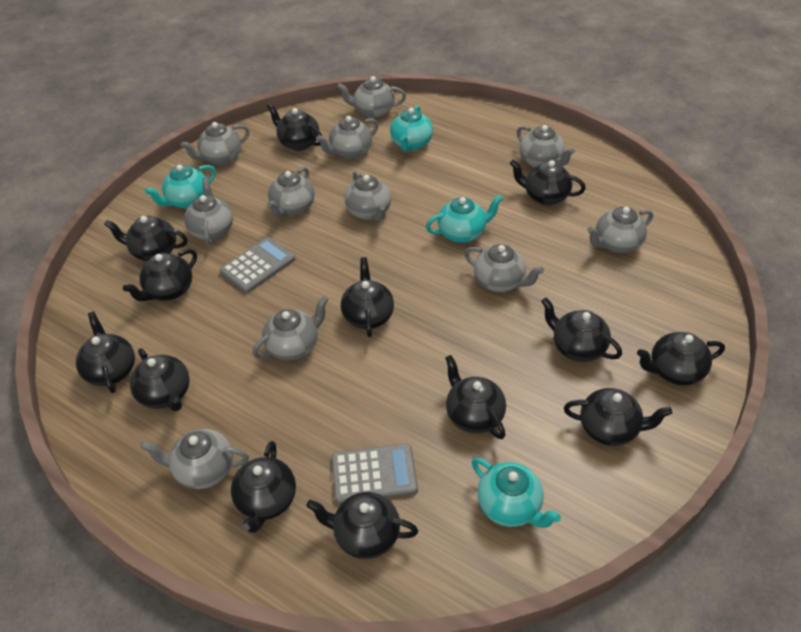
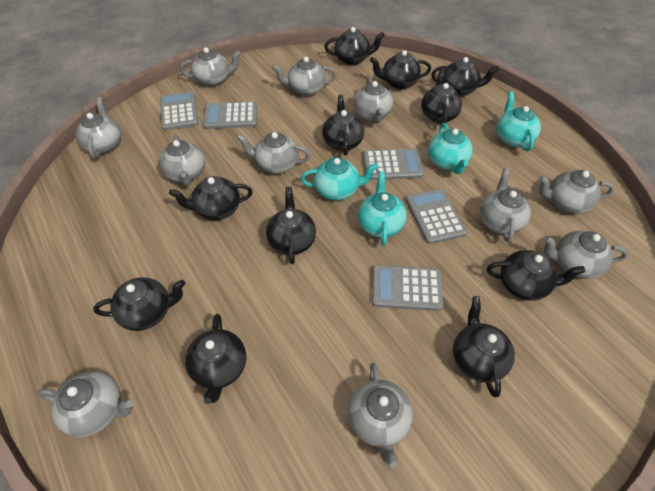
black teapot: 13 -> 11
grey calculator: 2 -> 5

